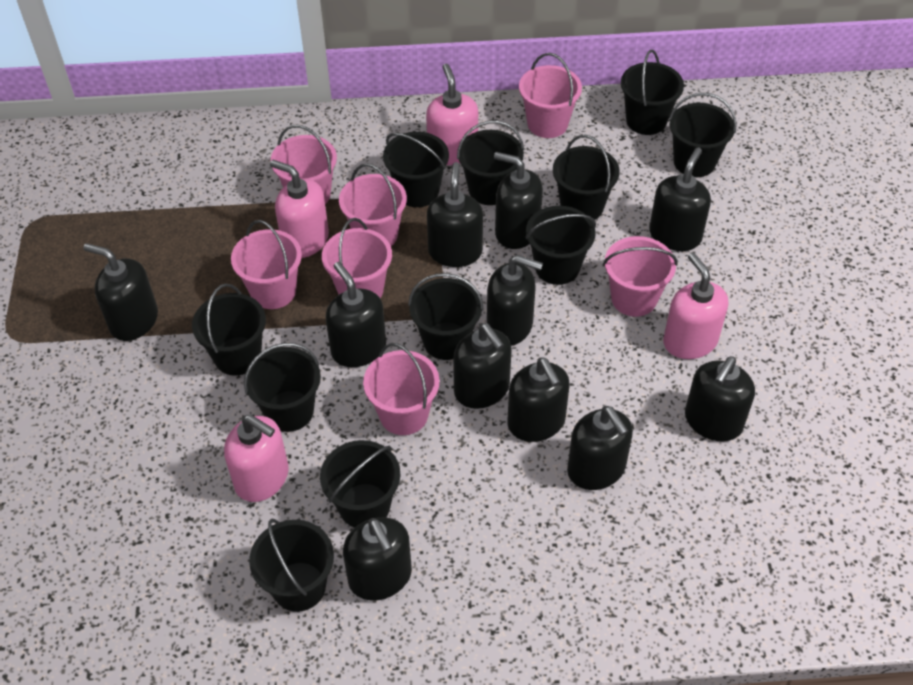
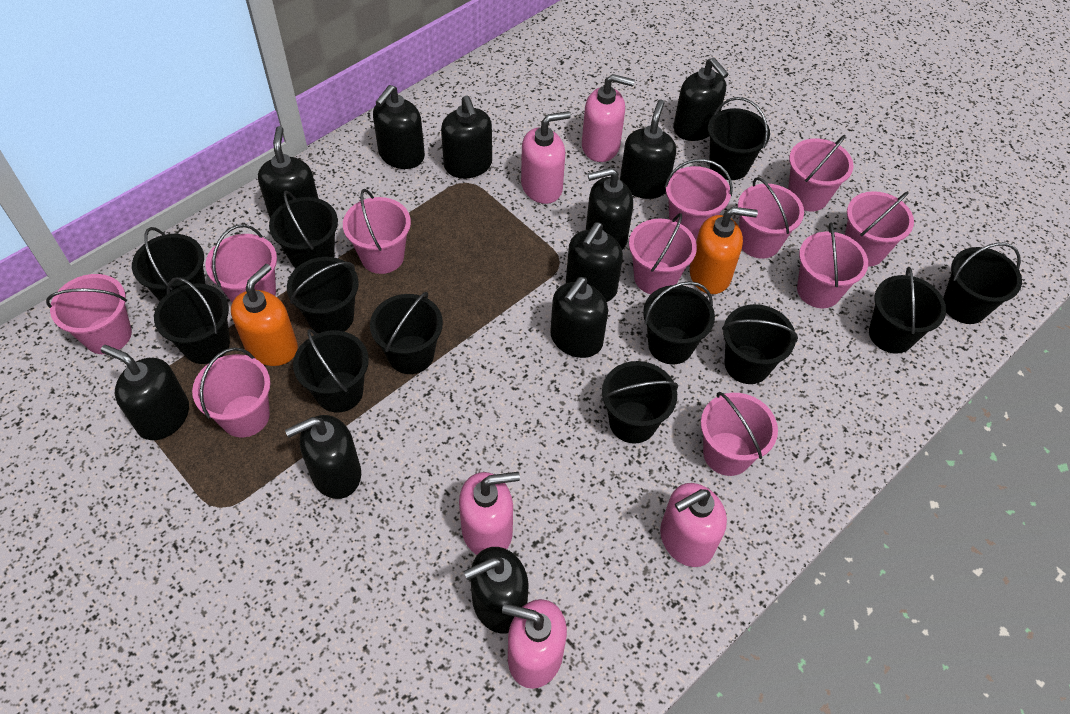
black bucket: 11 -> 12
orange soap dispenser: 0 -> 2
pink bucket: 7 -> 11
pink soap dispenser: 4 -> 5

